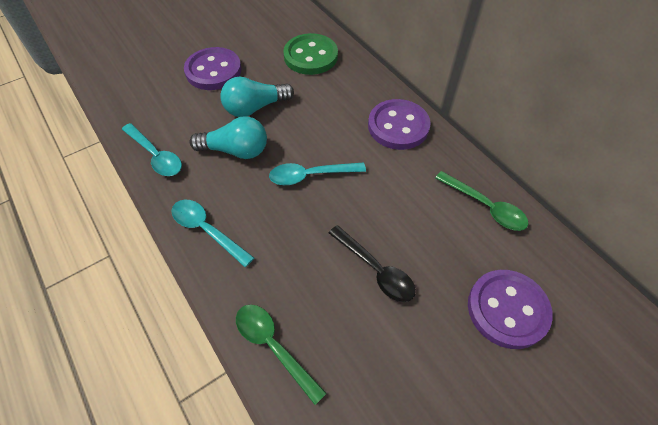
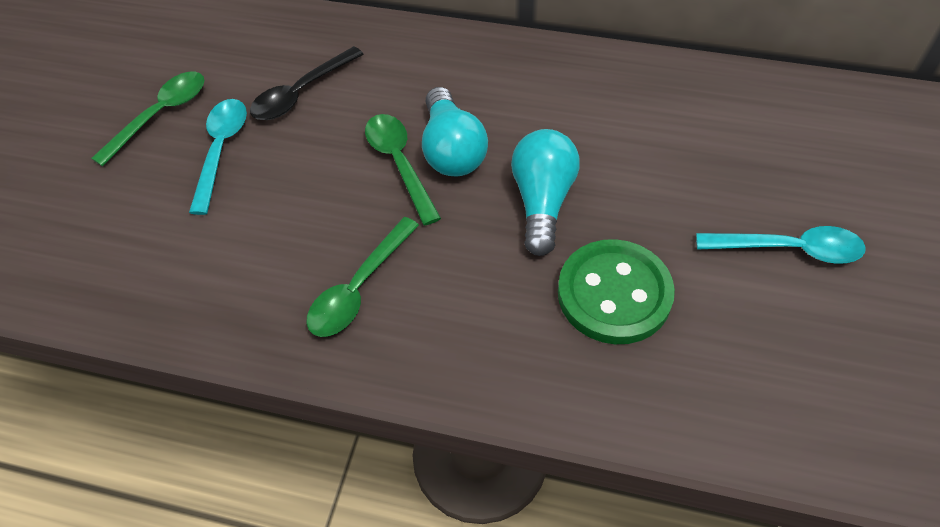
green spoon: 2 -> 3
purple button: 3 -> 0
turquoise spoon: 3 -> 2

